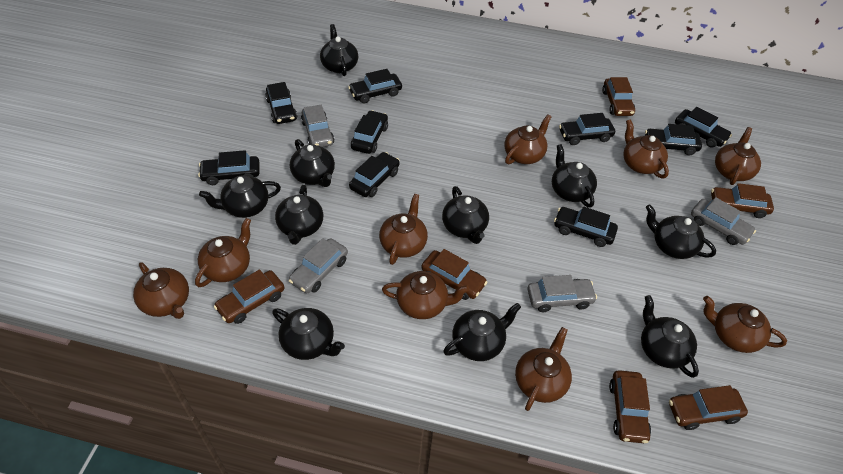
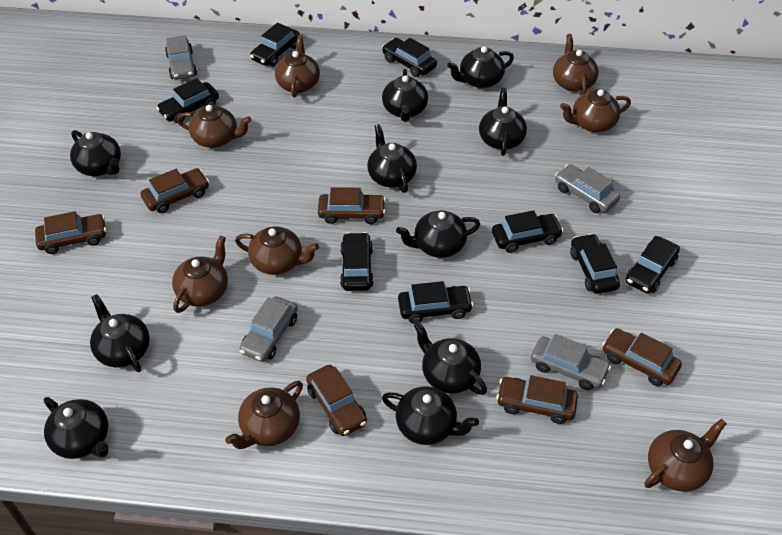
black car: 9 -> 8
brown teapot: 9 -> 8

